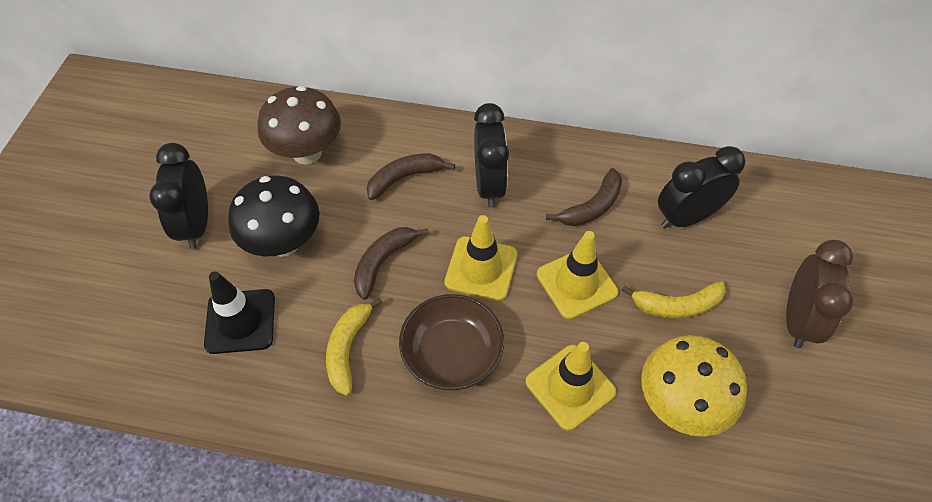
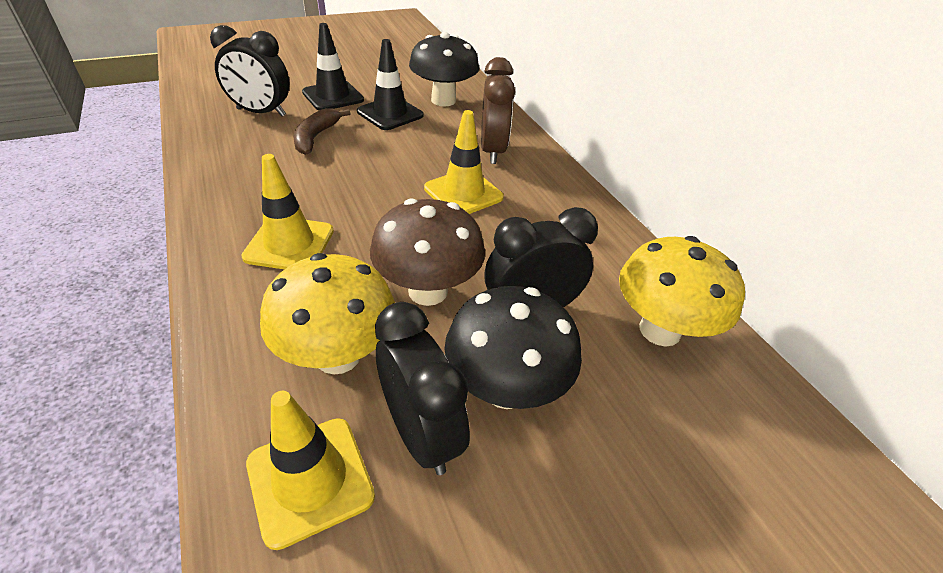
black mushroom: 1 -> 2
black traffic cone: 1 -> 2
brown banana: 3 -> 1
brown bowl: 1 -> 0
yellow banana: 2 -> 0
yellow mushroom: 1 -> 2

